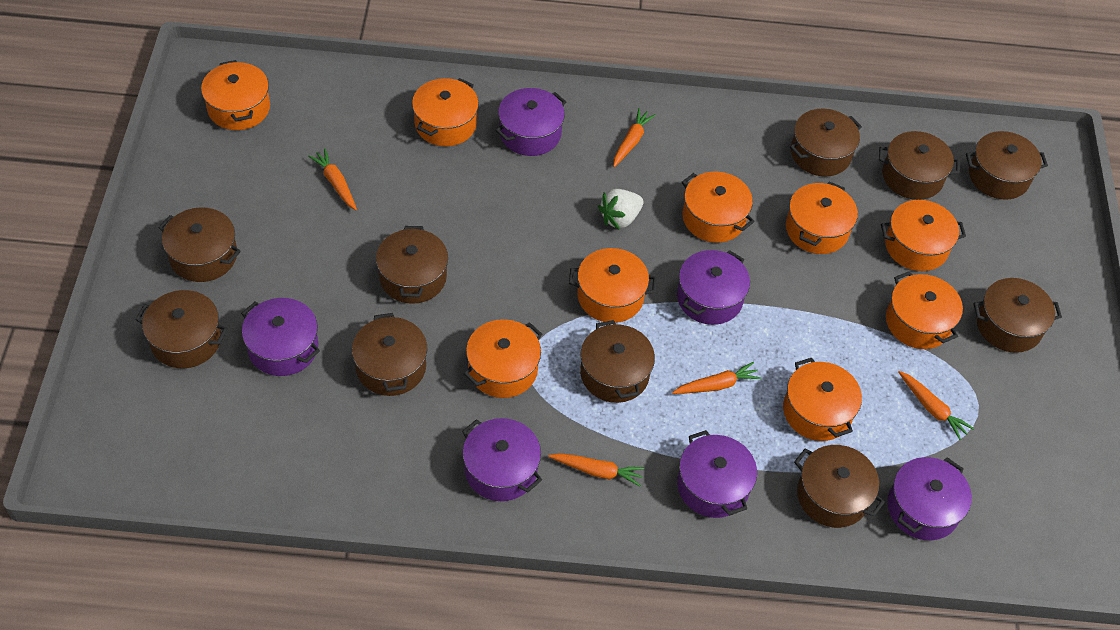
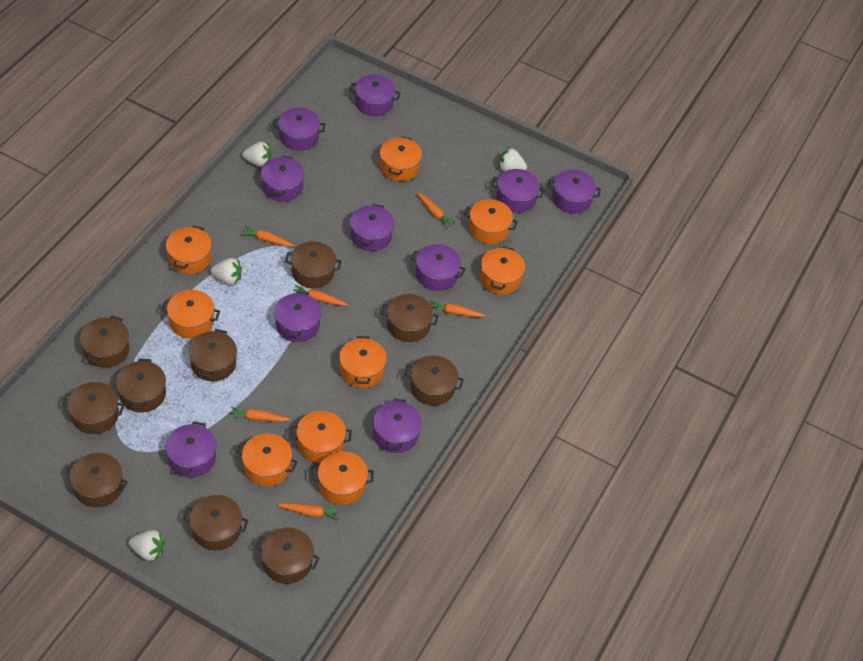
orange carrot: 5 -> 6
purple pot: 6 -> 10
white strawberry: 1 -> 4

